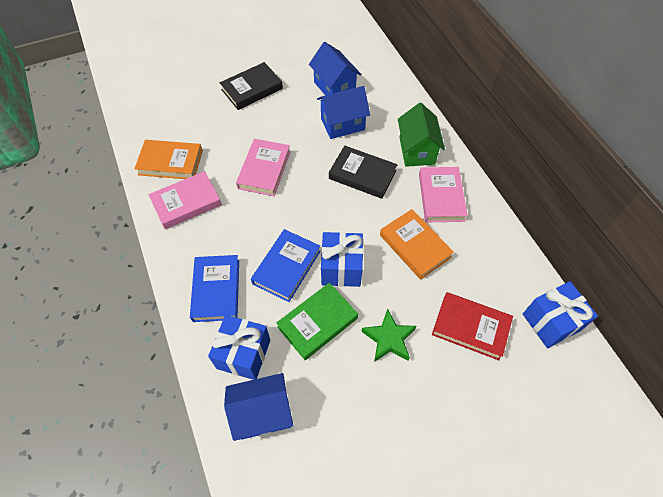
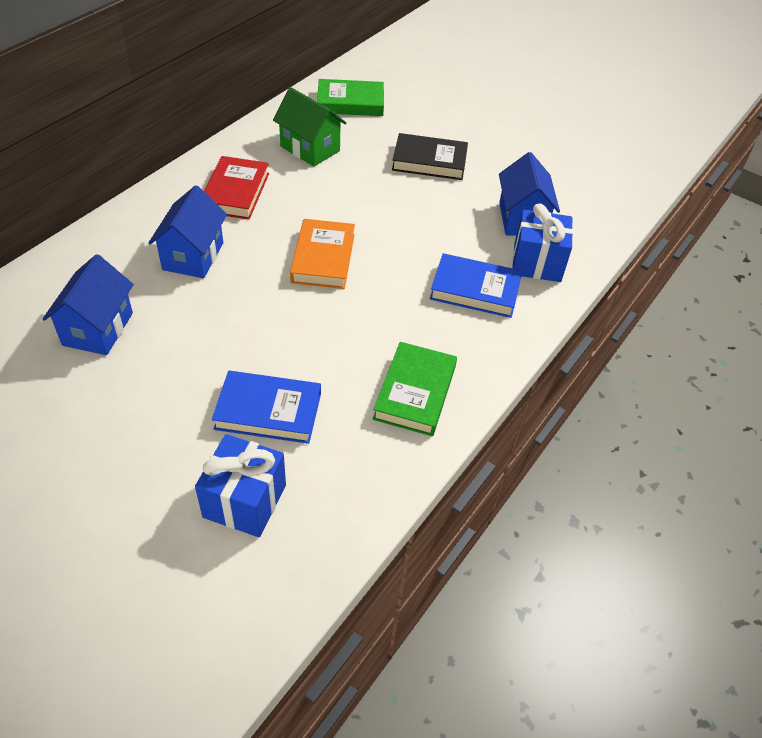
black book: 2 -> 1
blue gift: 3 -> 2
green book: 1 -> 2
green star: 1 -> 0
orange book: 2 -> 1
pink book: 3 -> 0

